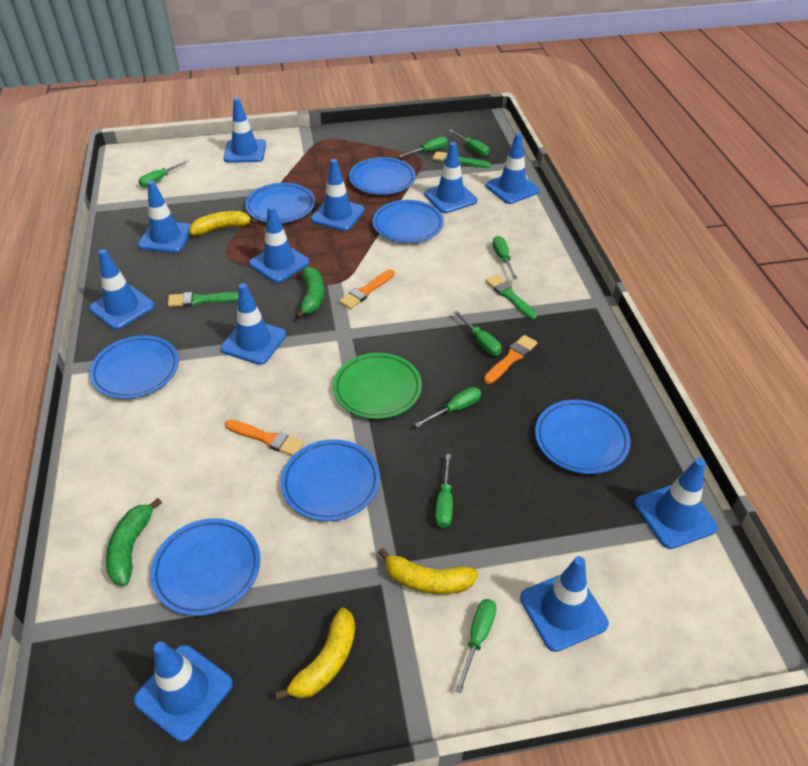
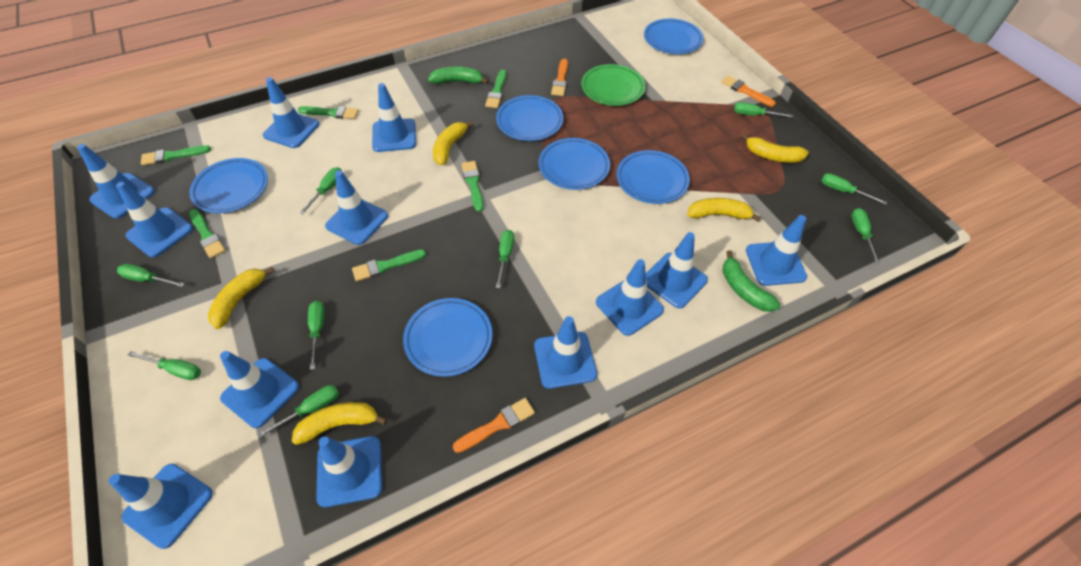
blue plate: 7 -> 6
blue traffic cone: 11 -> 12
green brush: 3 -> 6
green screwdriver: 8 -> 9
yellow banana: 3 -> 5

